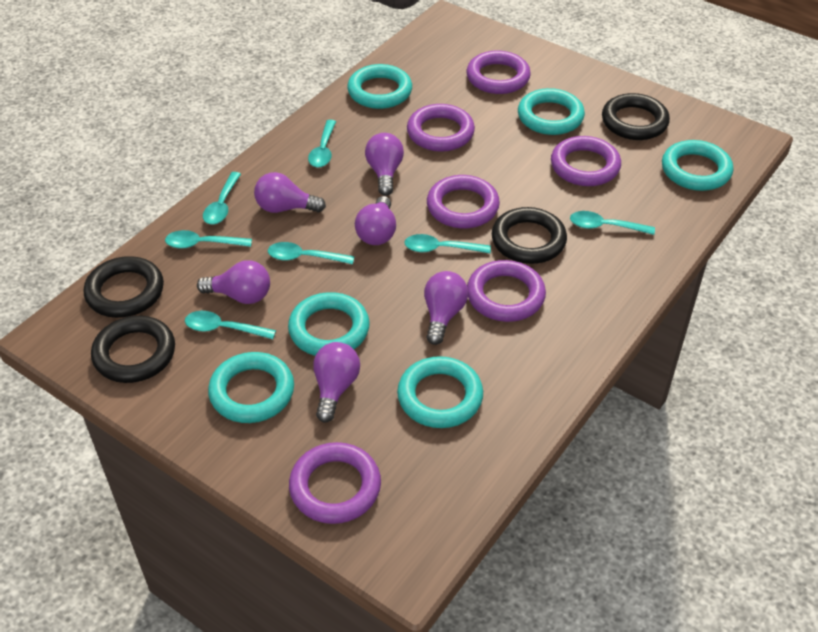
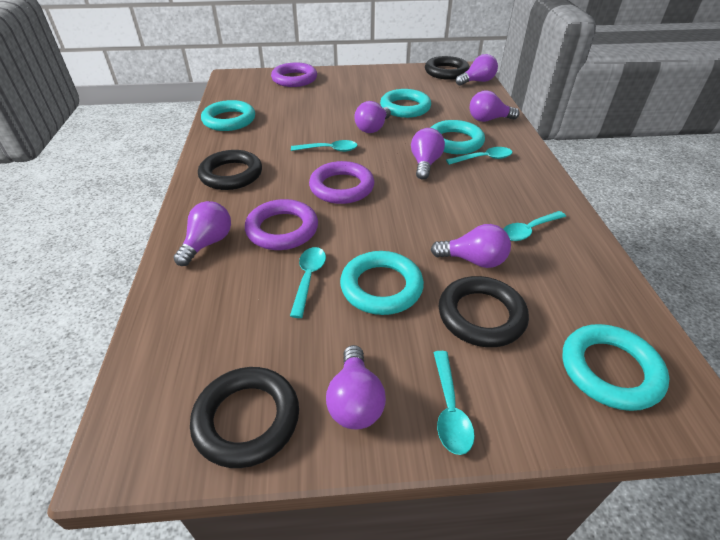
purple light bulb: 6 -> 7
purple ring: 6 -> 3
turquoise ring: 6 -> 5
turquoise spoon: 7 -> 5

